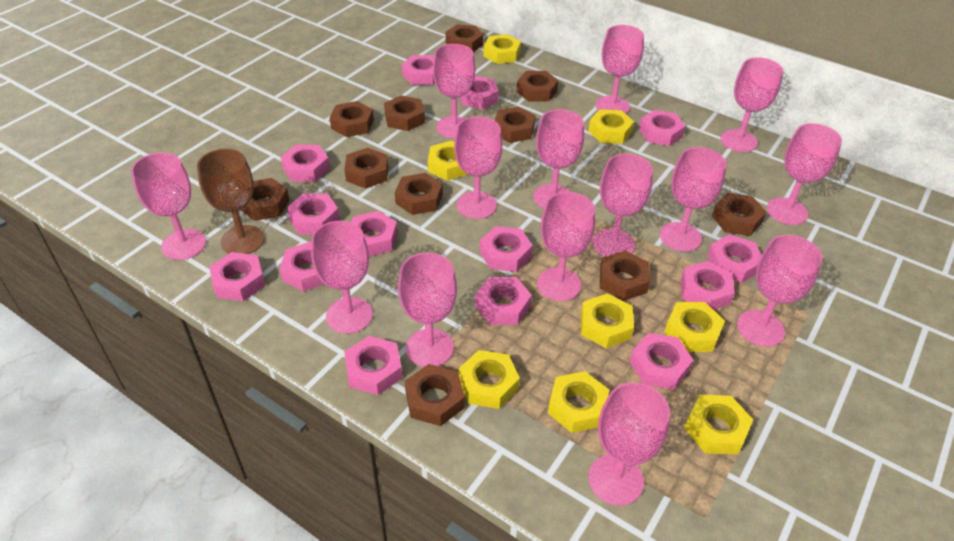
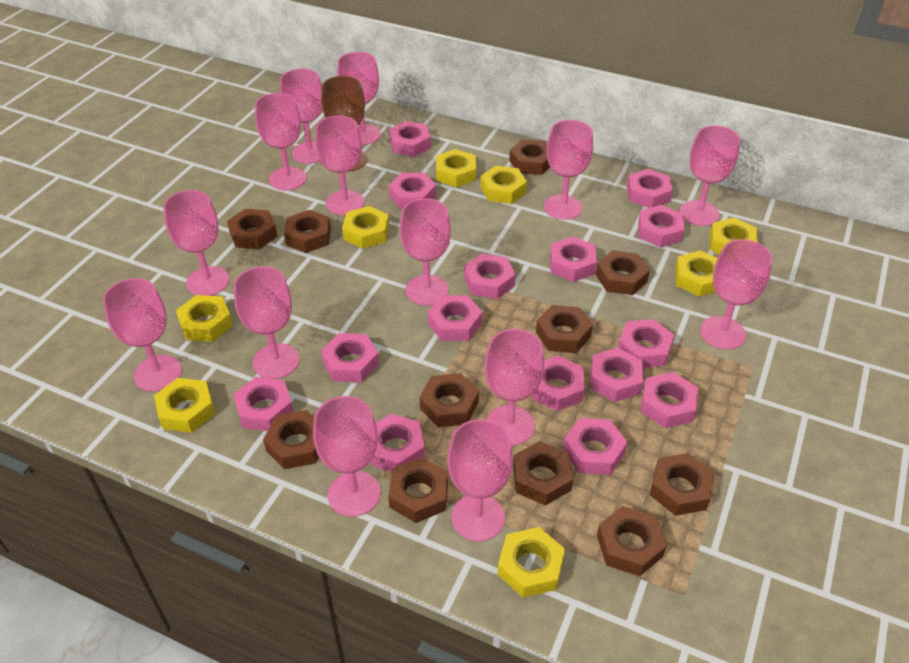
pink nut: 14 -> 15

